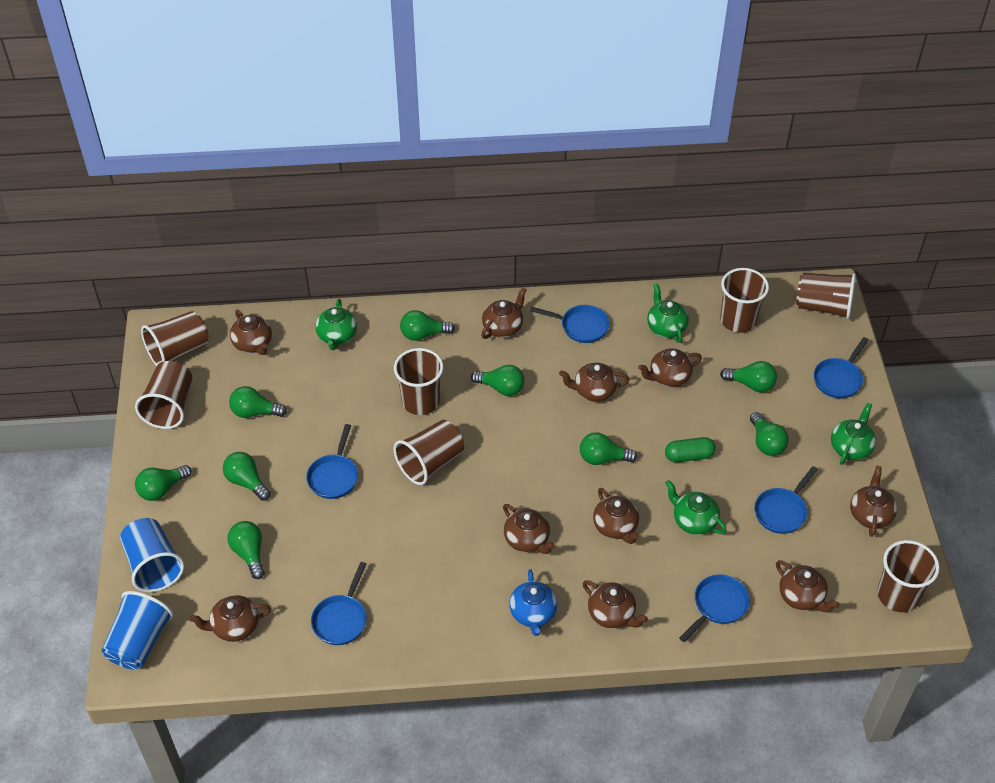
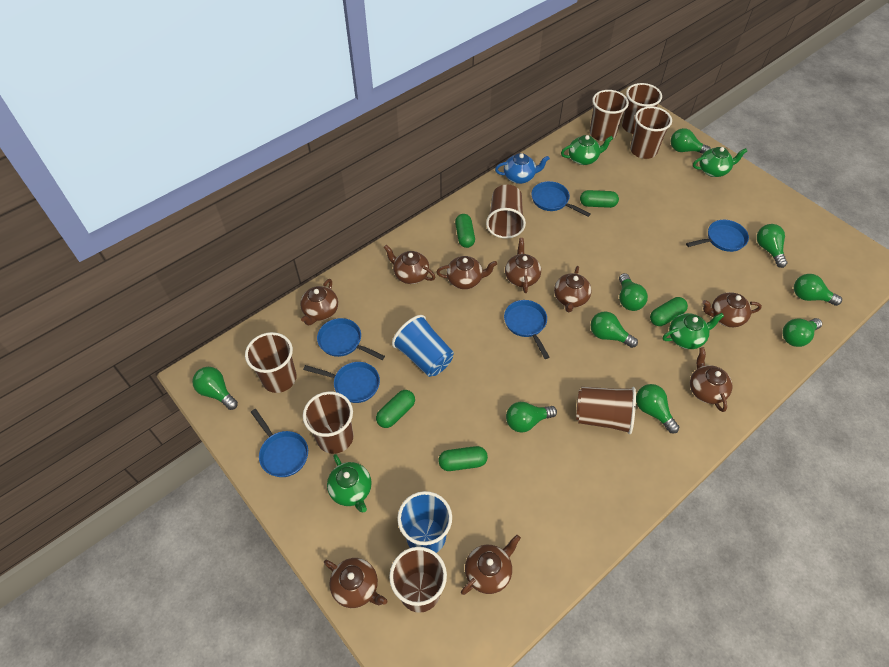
brown cup: 7 -> 8
brown teapot: 10 -> 9
green capsule: 1 -> 5

